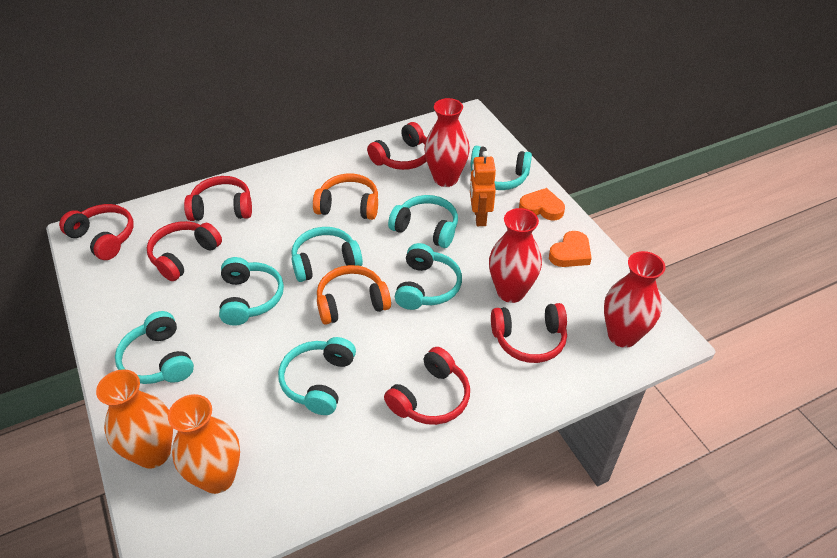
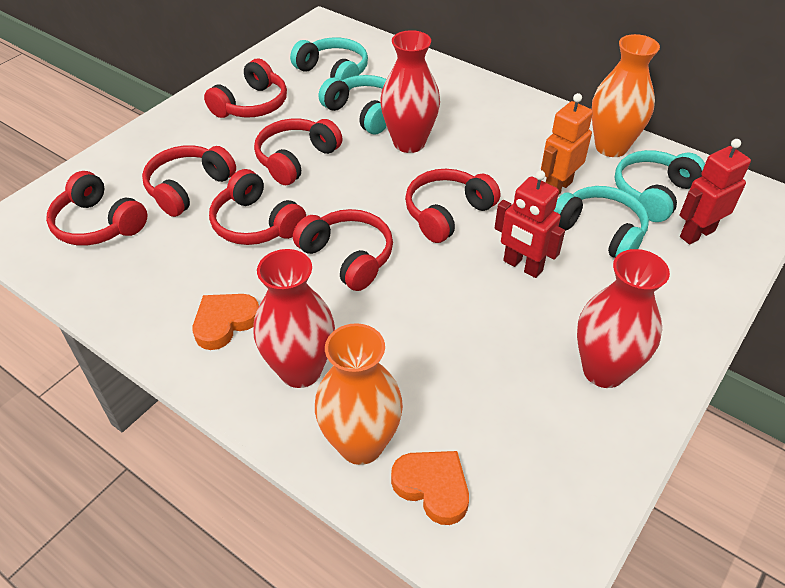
orange headphones: 2 -> 0
red headphones: 6 -> 7
red robot: 0 -> 2
turquoise headphones: 7 -> 4

